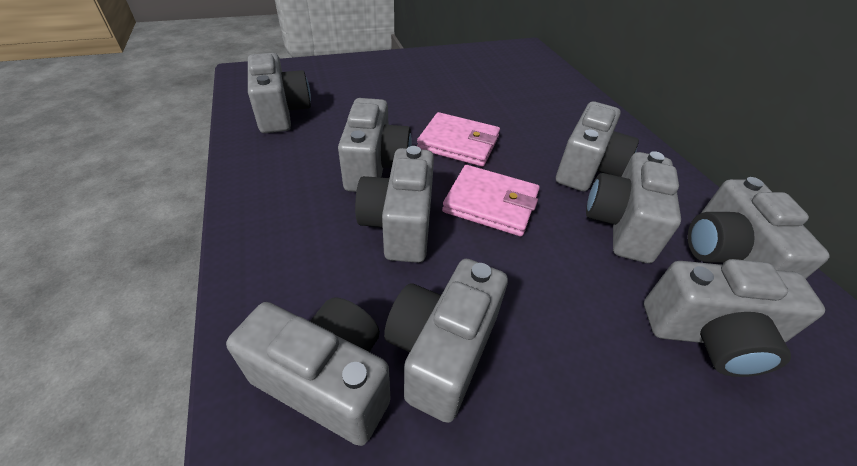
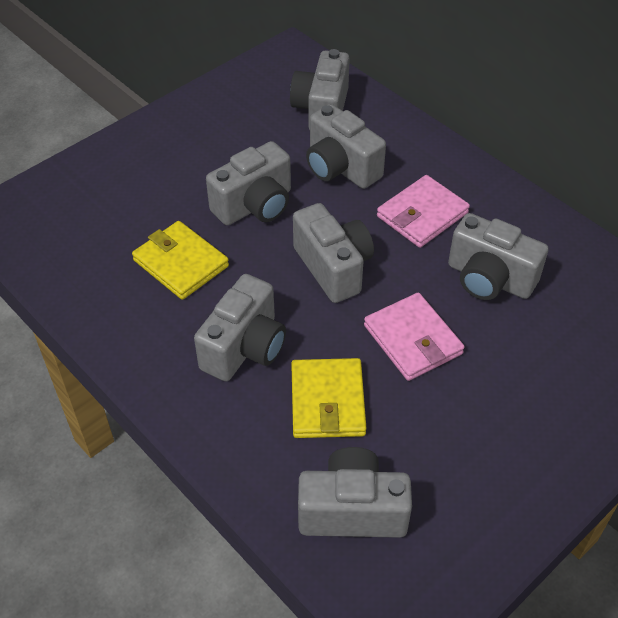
grey camera: 9 -> 7
yellow wallet: 0 -> 2

